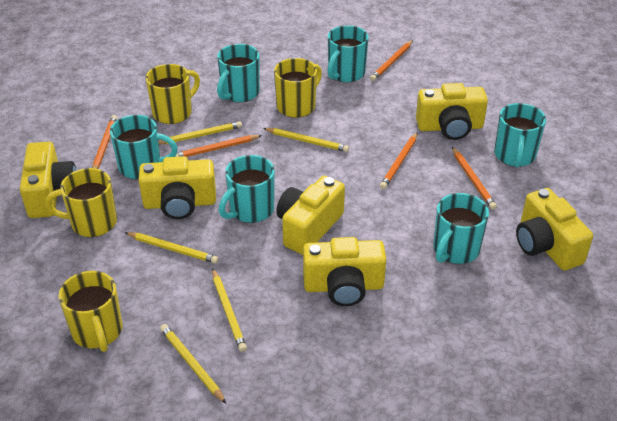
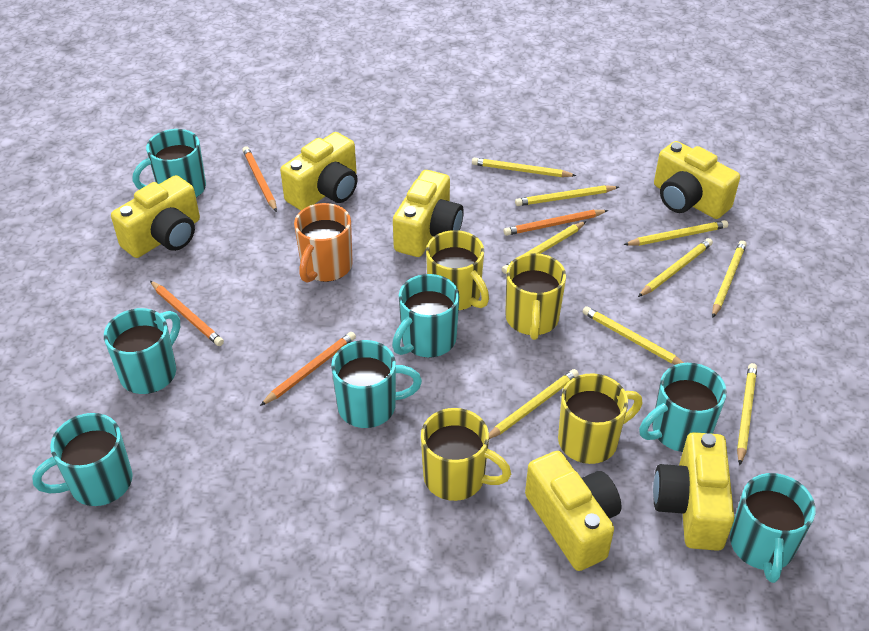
orange mug: 0 -> 1
orange pencil: 5 -> 4
turquoise mug: 6 -> 7
yellow pencil: 5 -> 9

